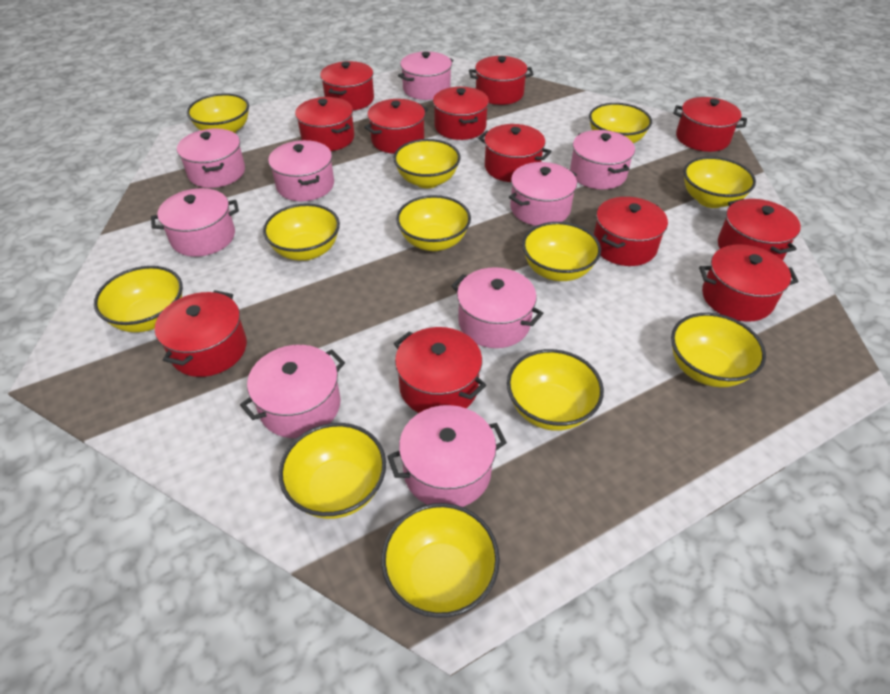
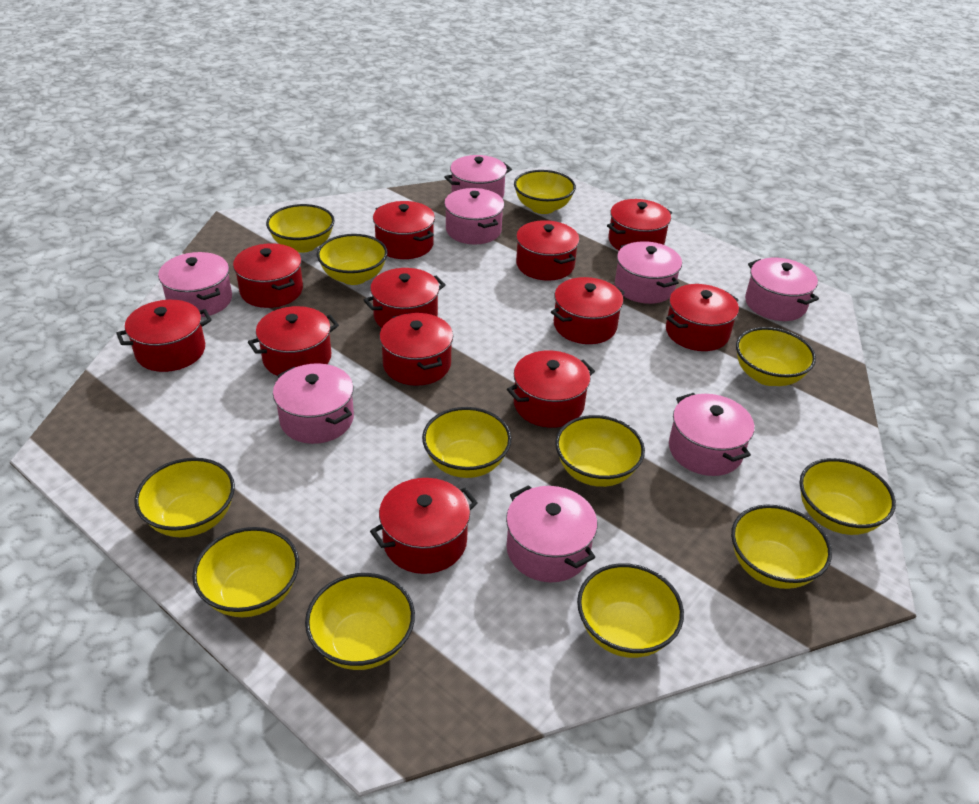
pink pot: 9 -> 8

